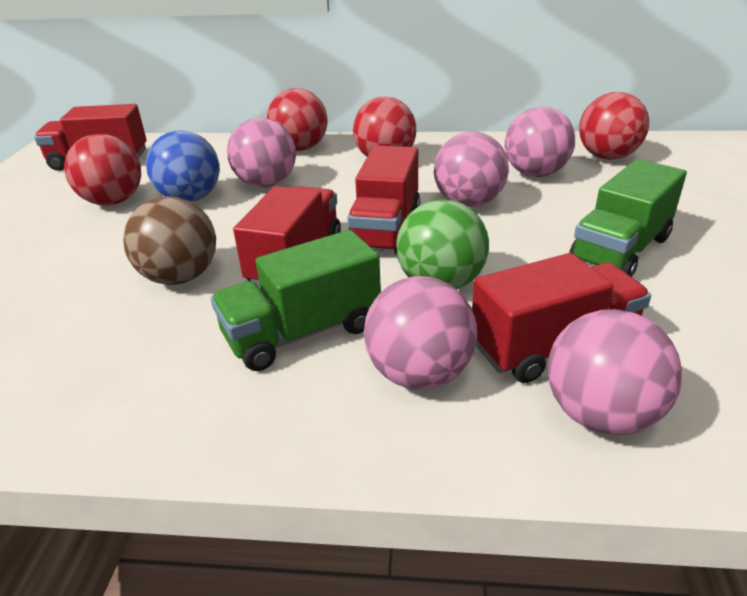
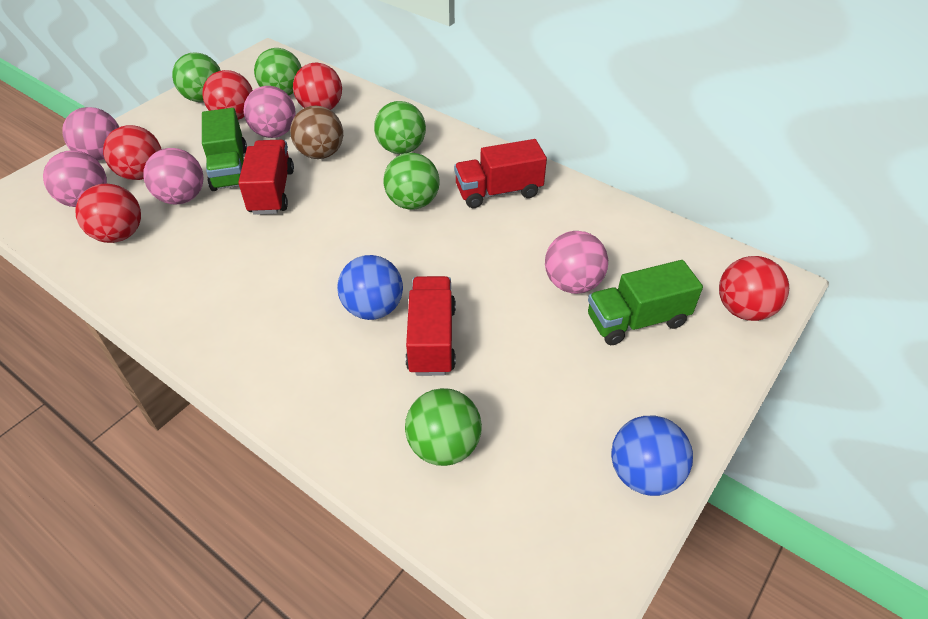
blue ball: 1 -> 2
green ball: 1 -> 5
red ball: 4 -> 5
red truck: 4 -> 3

